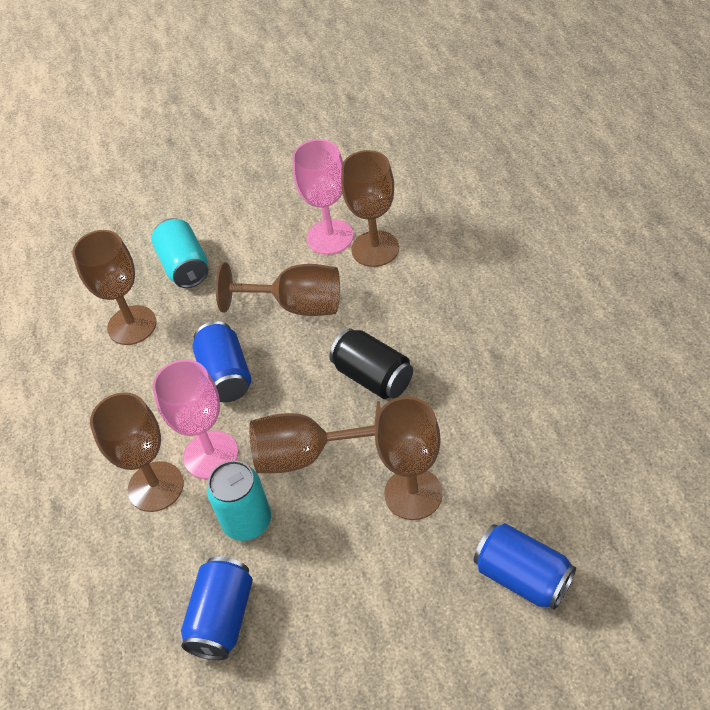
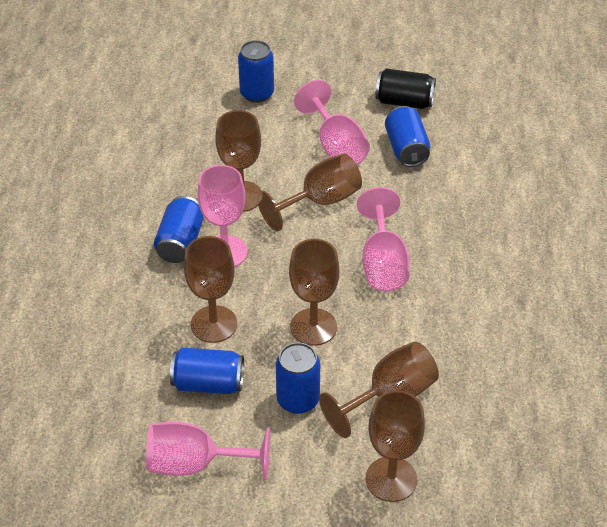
blue can: 3 -> 5
pink goblet: 2 -> 4
turquoise can: 2 -> 0

